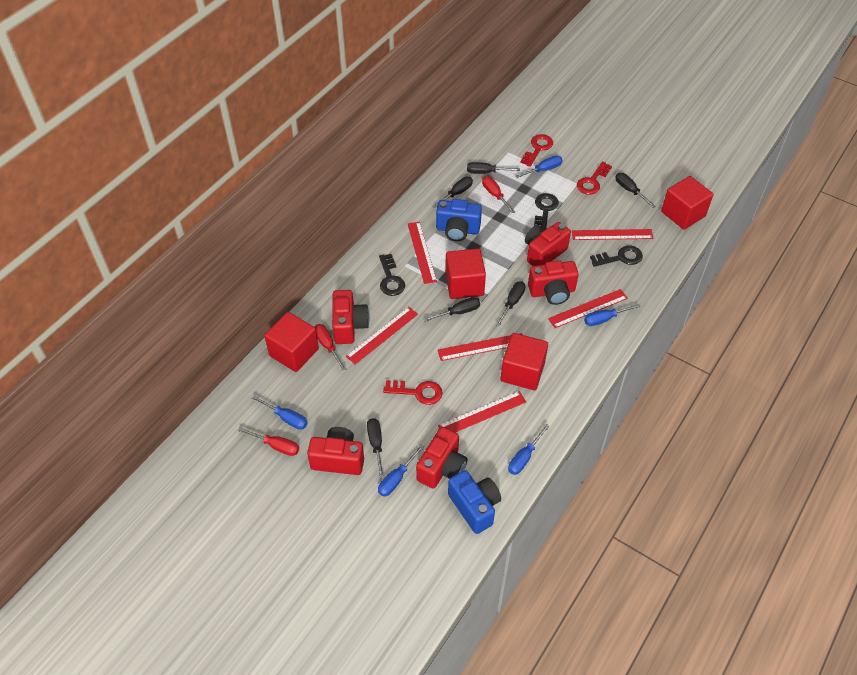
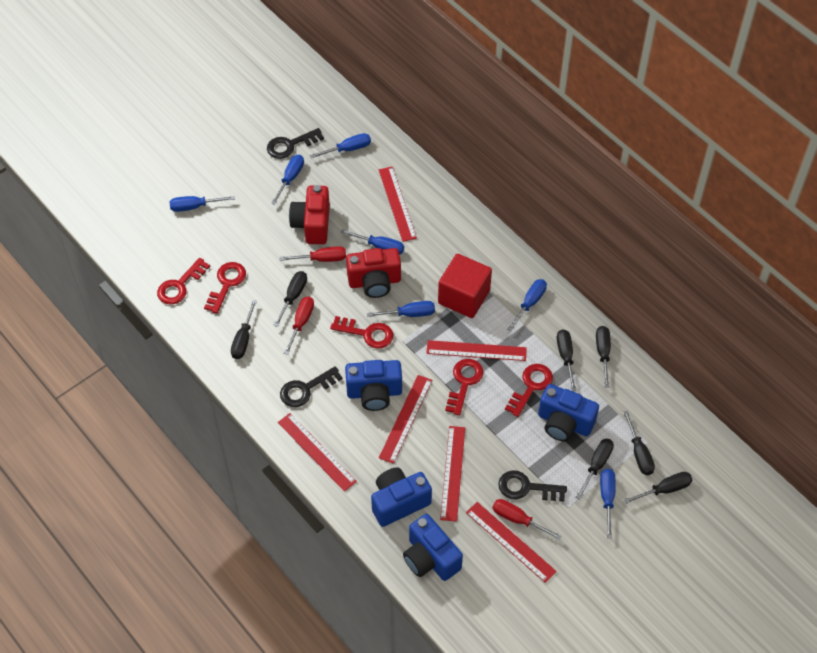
black screwdriver: 6 -> 7
blue camera: 2 -> 4
blue screwdriver: 5 -> 7
red camera: 5 -> 2
red cube: 4 -> 1
red key: 3 -> 5

